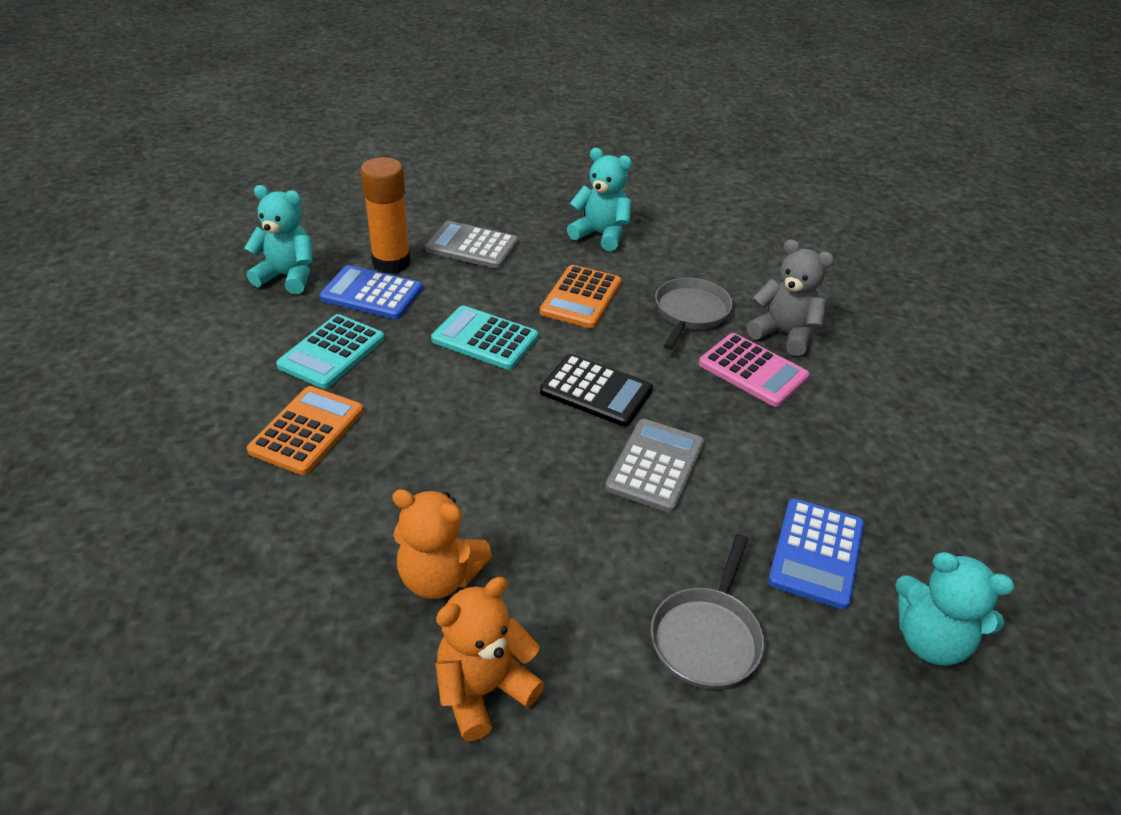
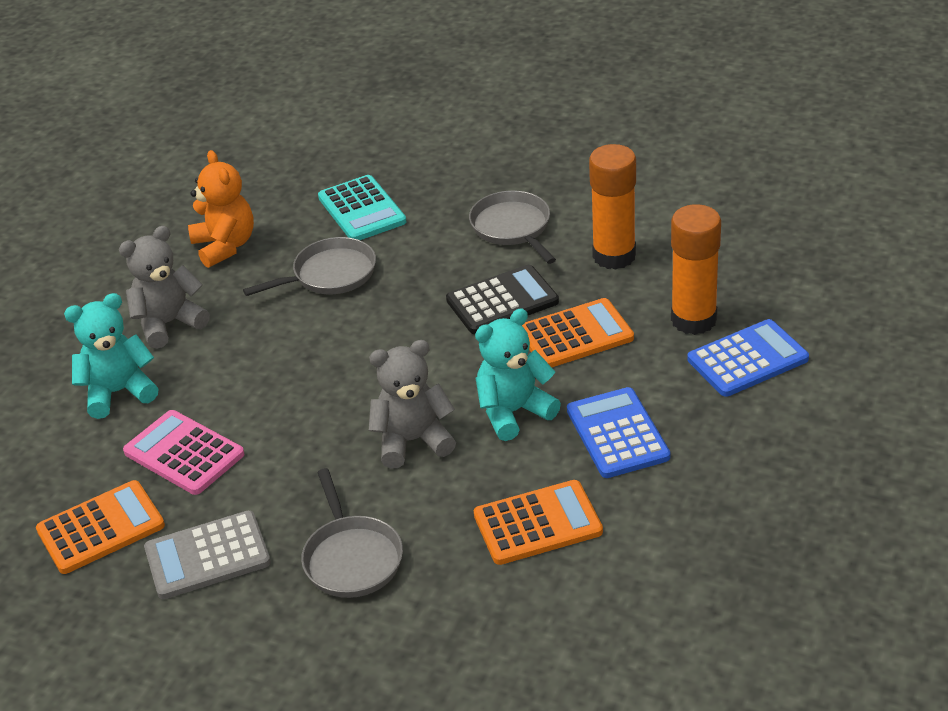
grey calculator: 2 -> 1
grey pan: 2 -> 3
grey teddy bear: 1 -> 2
orange calculator: 2 -> 3
orange glue stick: 1 -> 2
orange teddy bear: 2 -> 1
turquoise calculator: 2 -> 1
turquoise teddy bear: 3 -> 2

